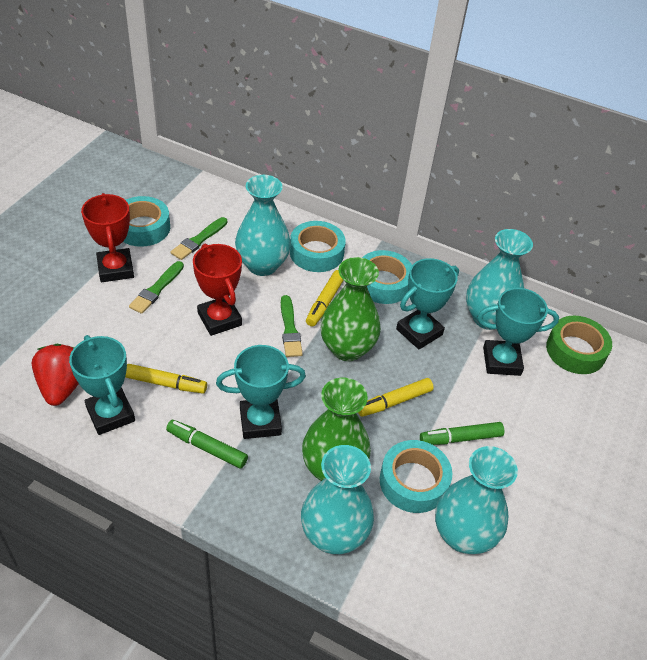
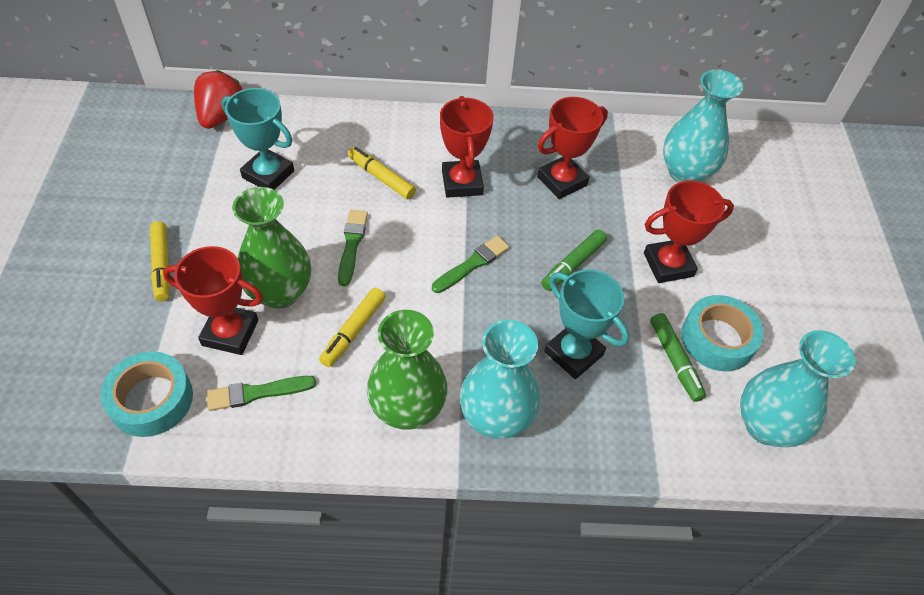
green tape: 1 -> 0
red trophy: 2 -> 4
turquoise tape: 4 -> 2
turquoise trophy: 4 -> 2
turquoise vase: 4 -> 3

